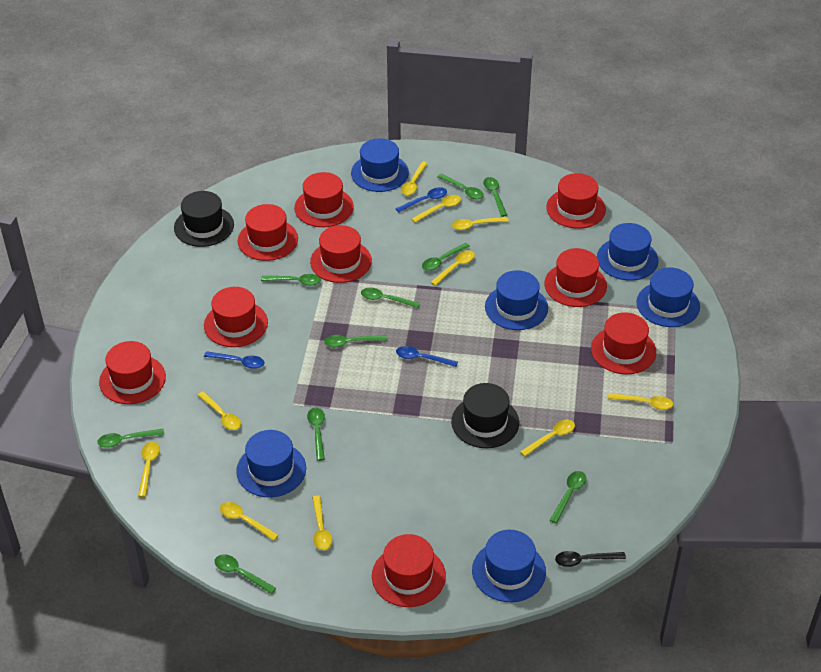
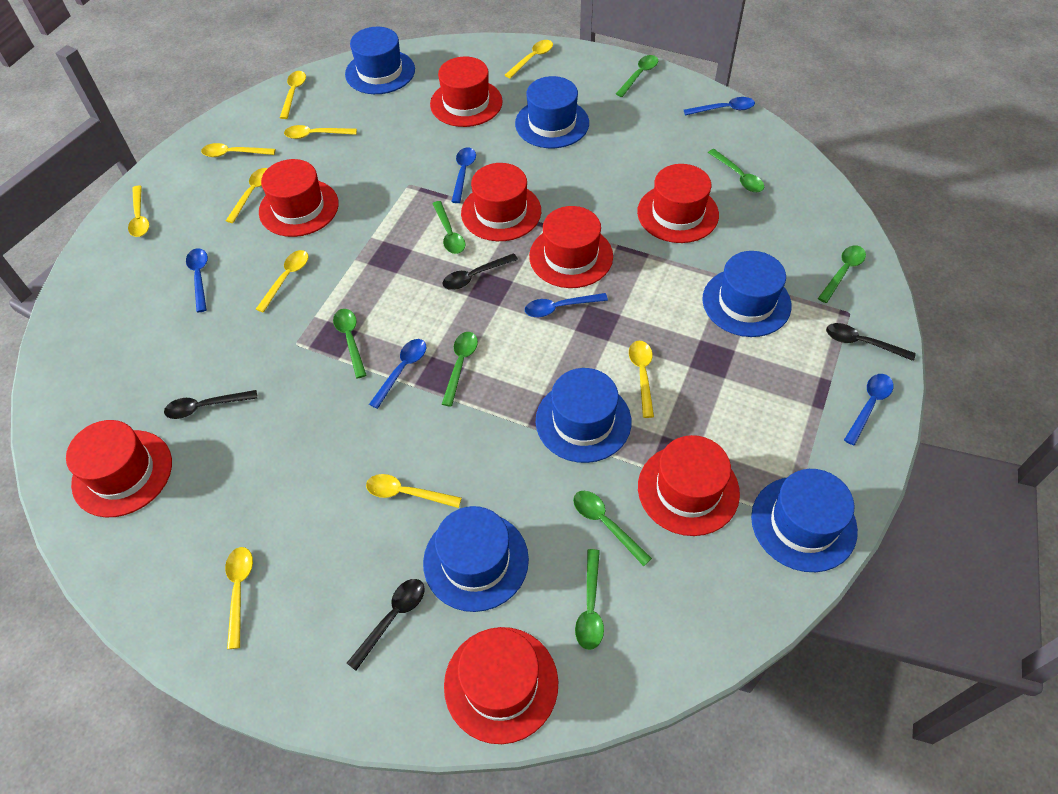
black hat: 2 -> 0
black spoon: 1 -> 4
blue spoon: 3 -> 6
green spoon: 10 -> 8
red hat: 9 -> 8

